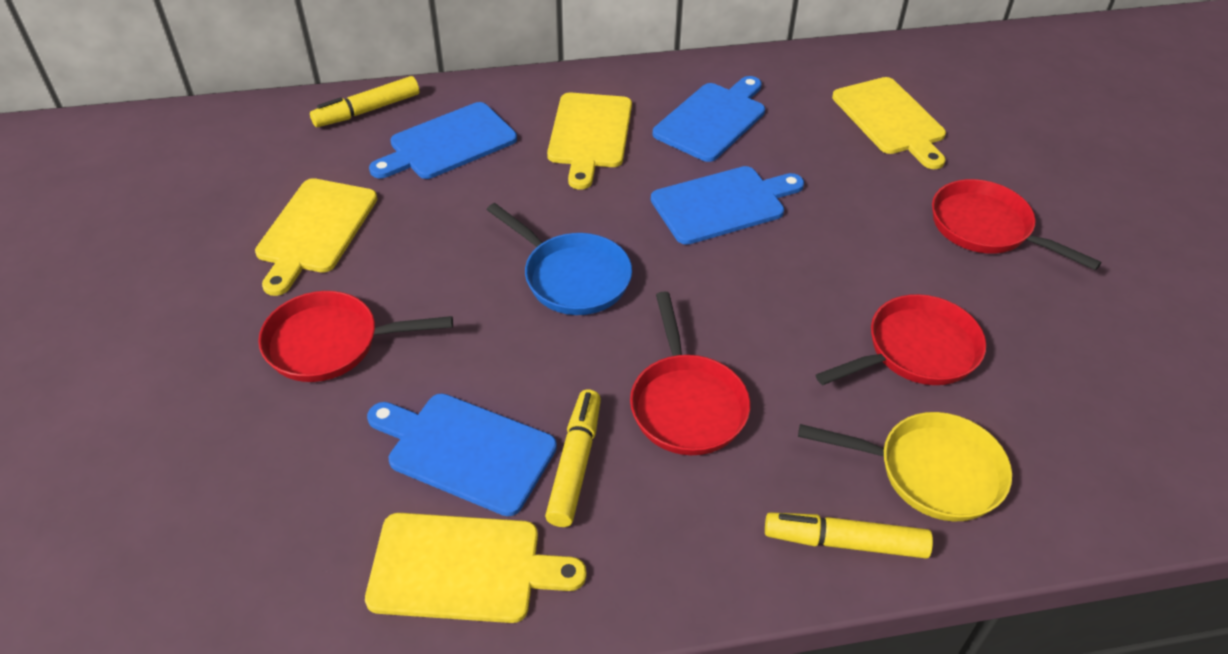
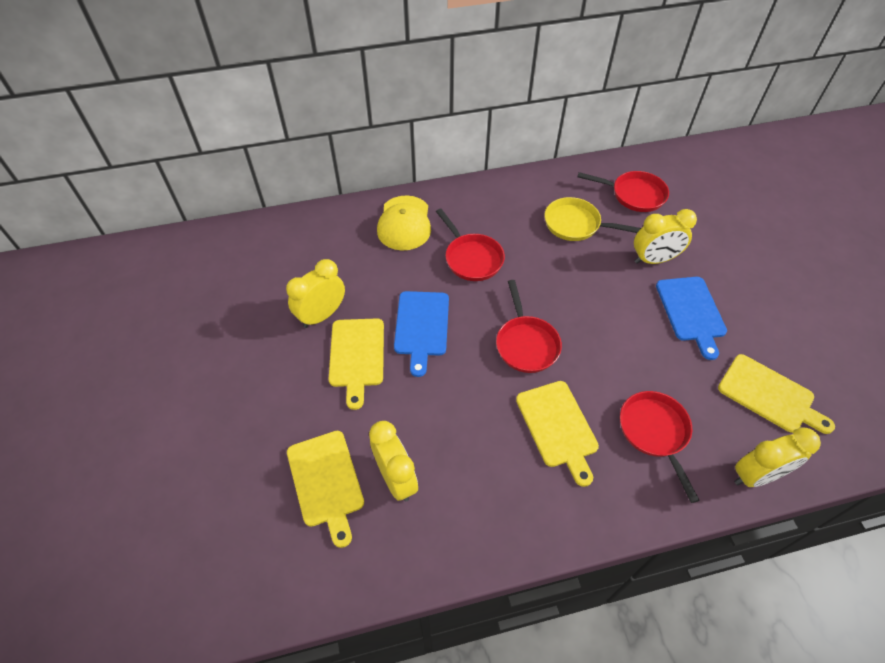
blue cutting board: 4 -> 2
blue pan: 1 -> 0
yellow cap: 0 -> 1
yellow clock: 0 -> 4
yellow marker: 3 -> 0

